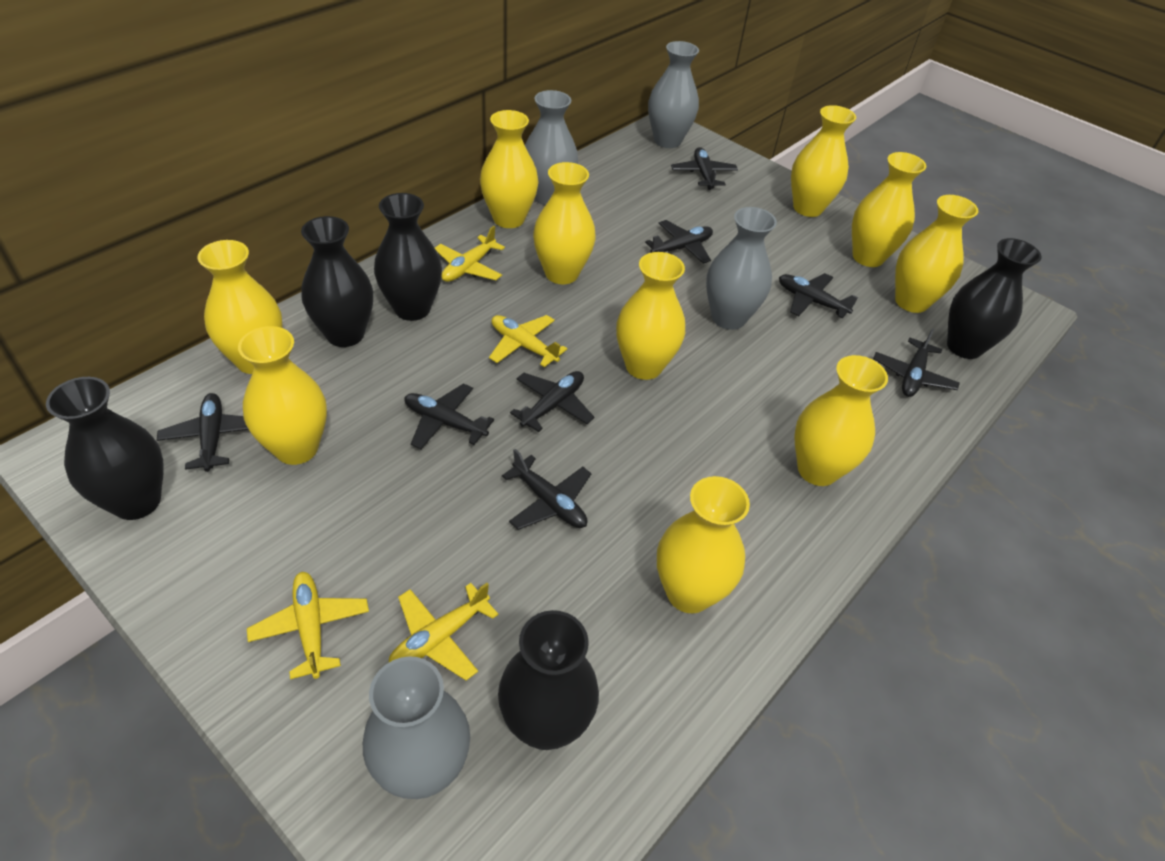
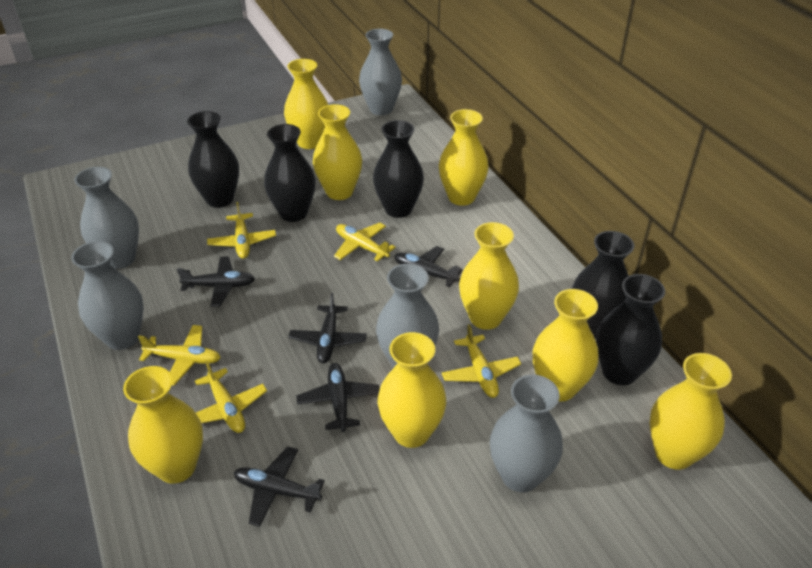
black plane: 8 -> 5
grey vase: 4 -> 5
yellow plane: 4 -> 5
yellow vase: 10 -> 8

